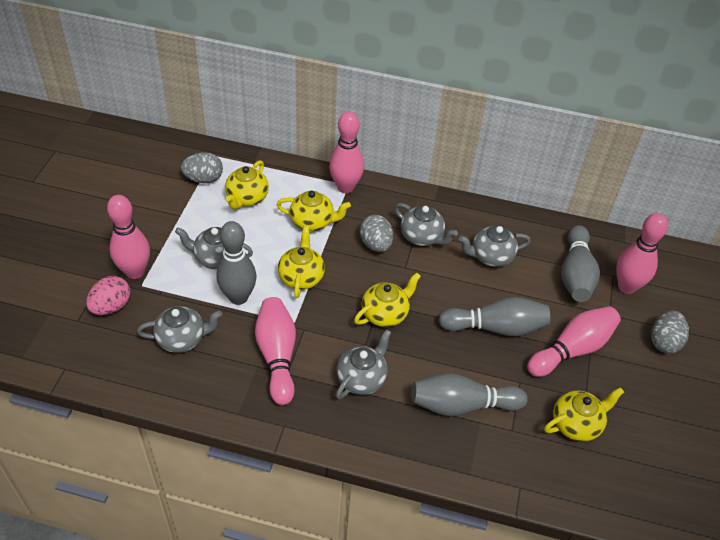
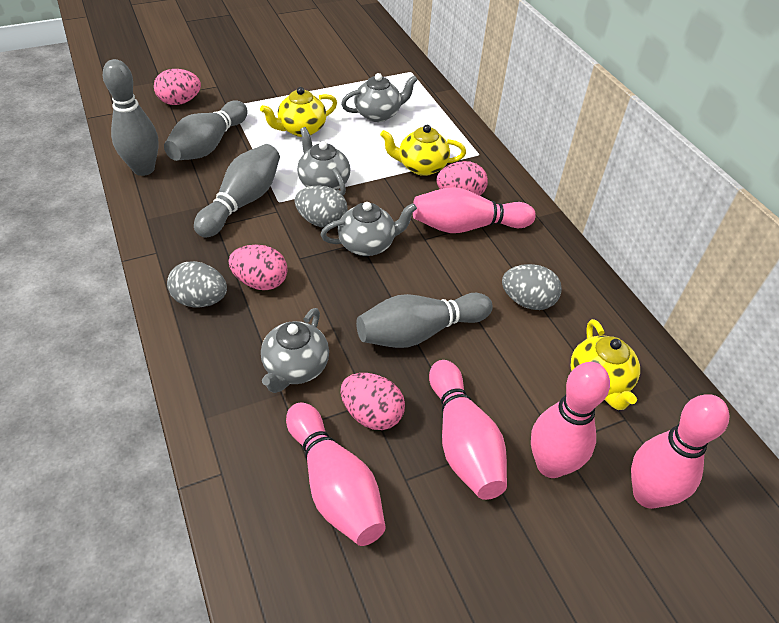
grey teapot: 5 -> 4
pink egg: 1 -> 4
yellow teapot: 5 -> 3

